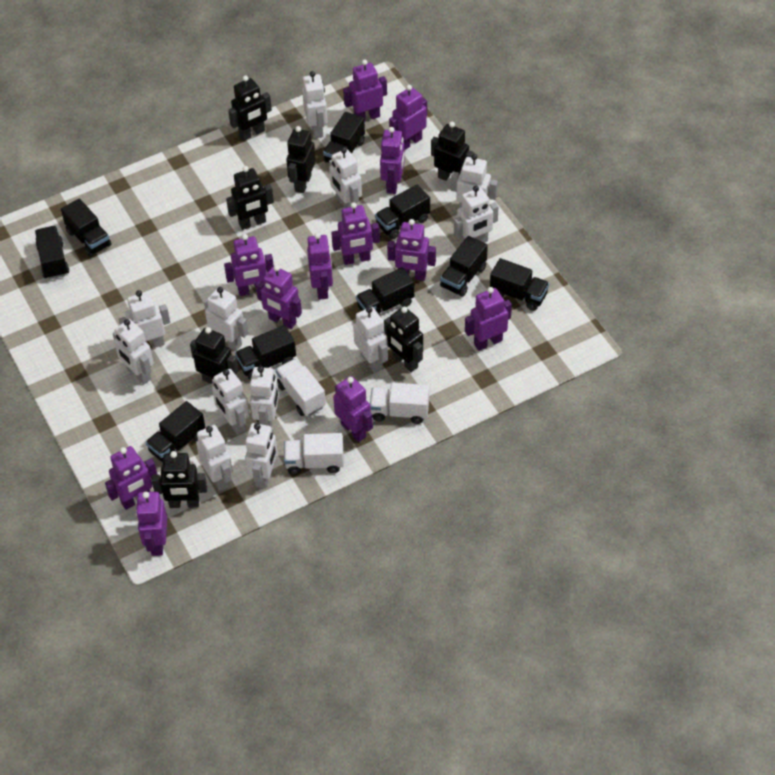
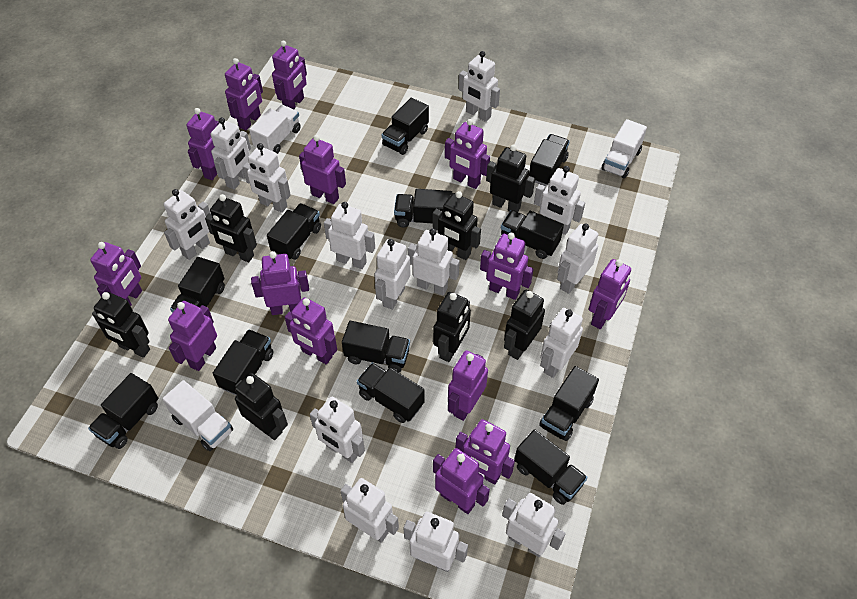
black truck: 9 -> 12
purple robot: 12 -> 14
white robot: 12 -> 14

